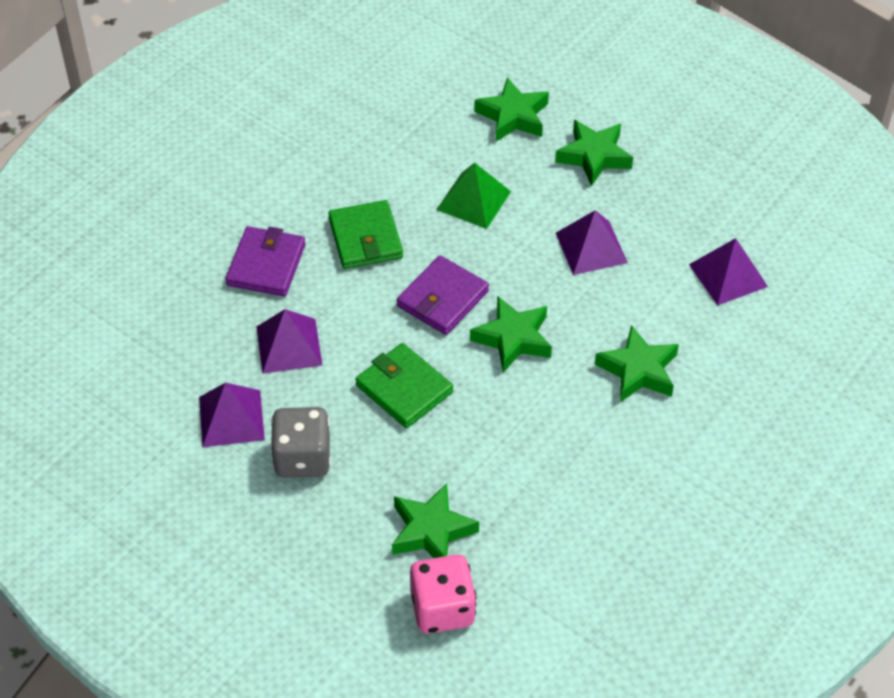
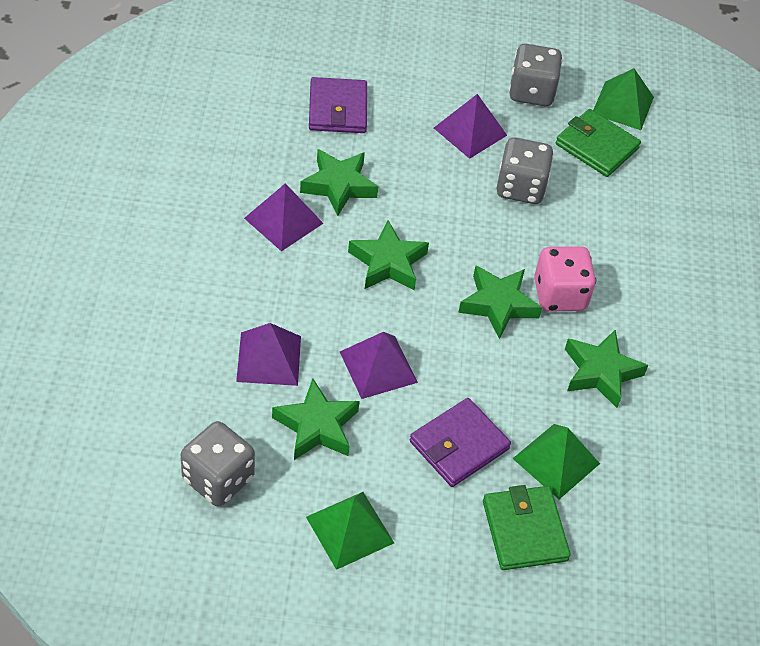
green pyramid: 1 -> 3
grey dice: 1 -> 3

